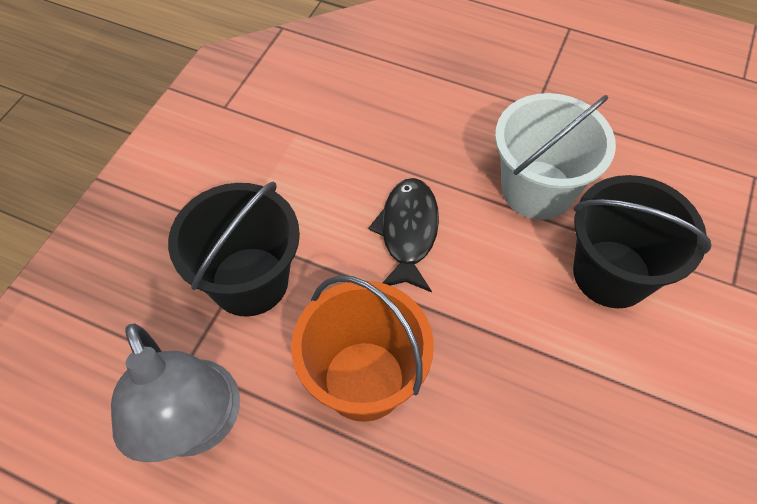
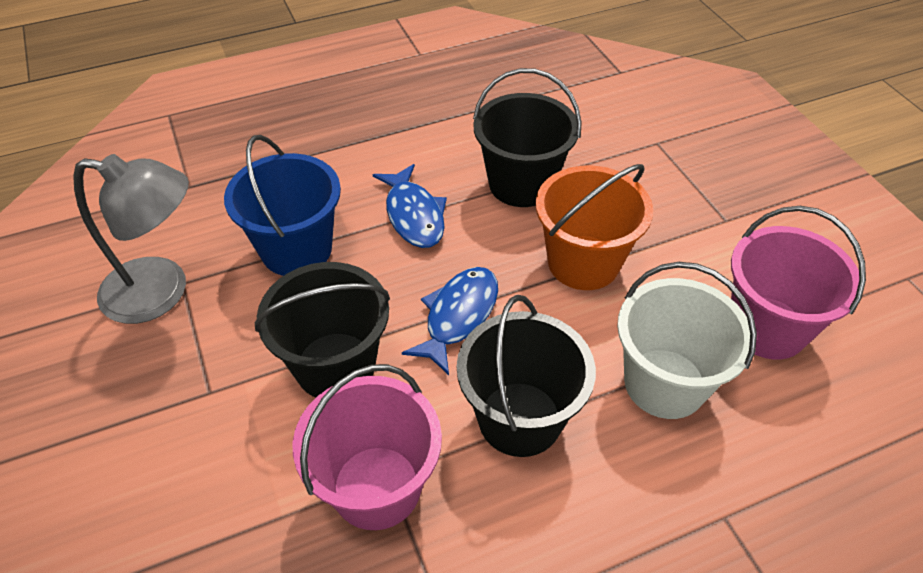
black bucket: 2 -> 3
black fish: 1 -> 0
blue bucket: 0 -> 1
blue fish: 0 -> 2
pink bucket: 0 -> 2

